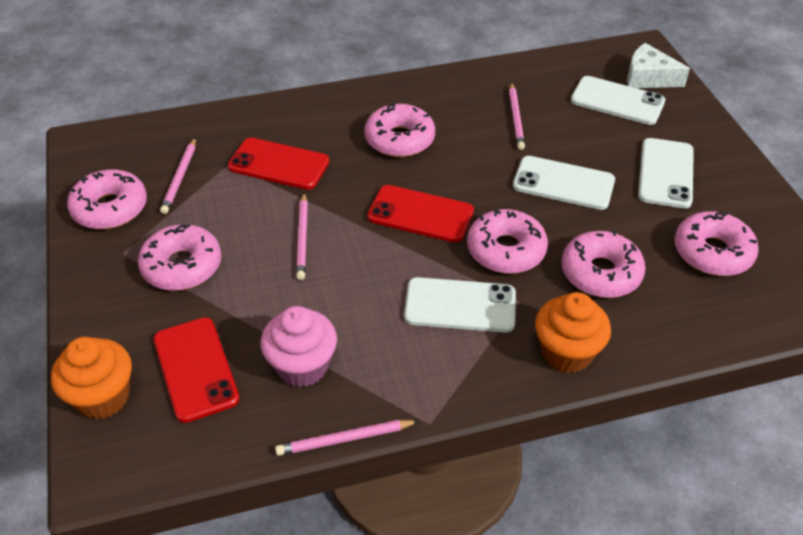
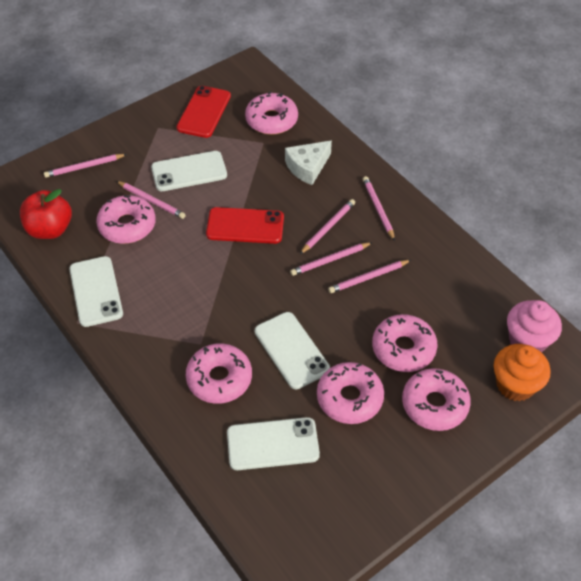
orange cupcake: 2 -> 1
pink pencil: 4 -> 6
red apple: 0 -> 1
red phone: 3 -> 2

